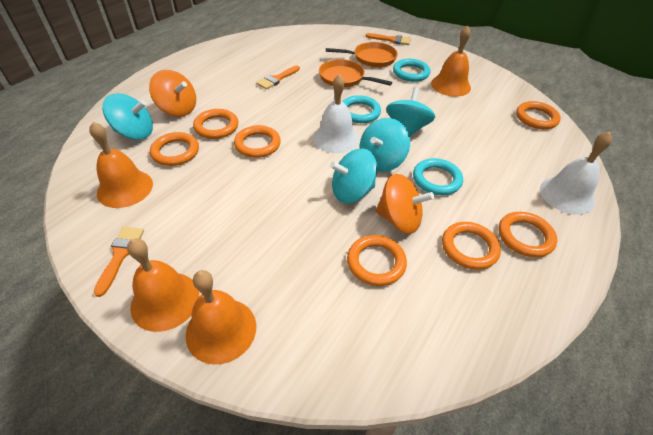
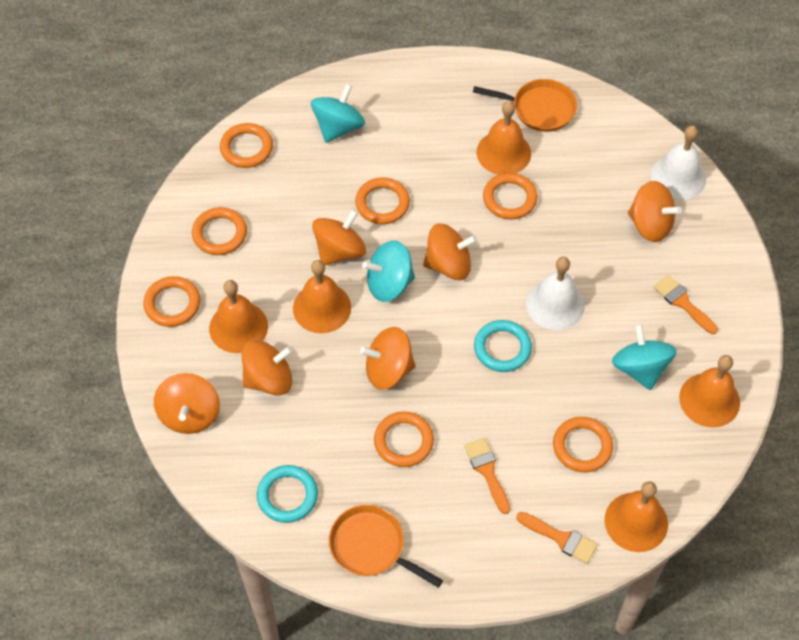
orange bell: 4 -> 5
orange spinning top: 2 -> 6
turquoise ring: 3 -> 2
turquoise spinning top: 4 -> 3

